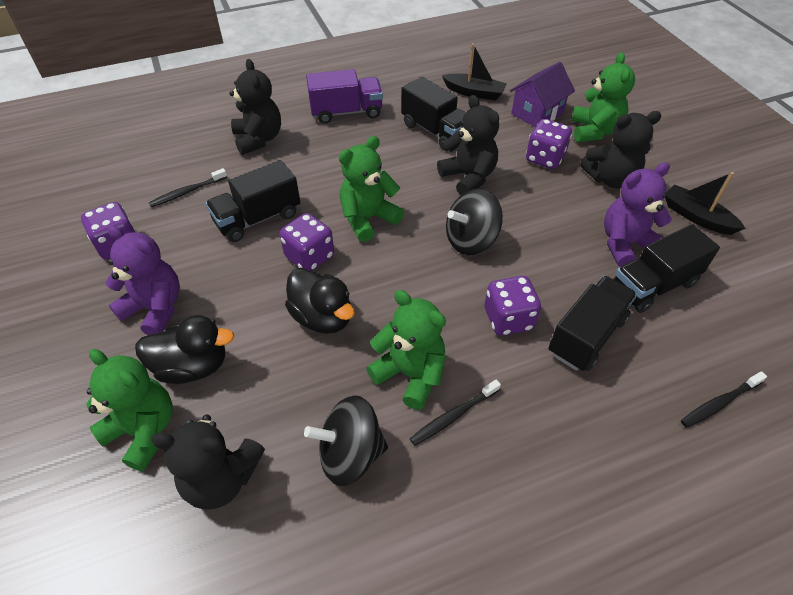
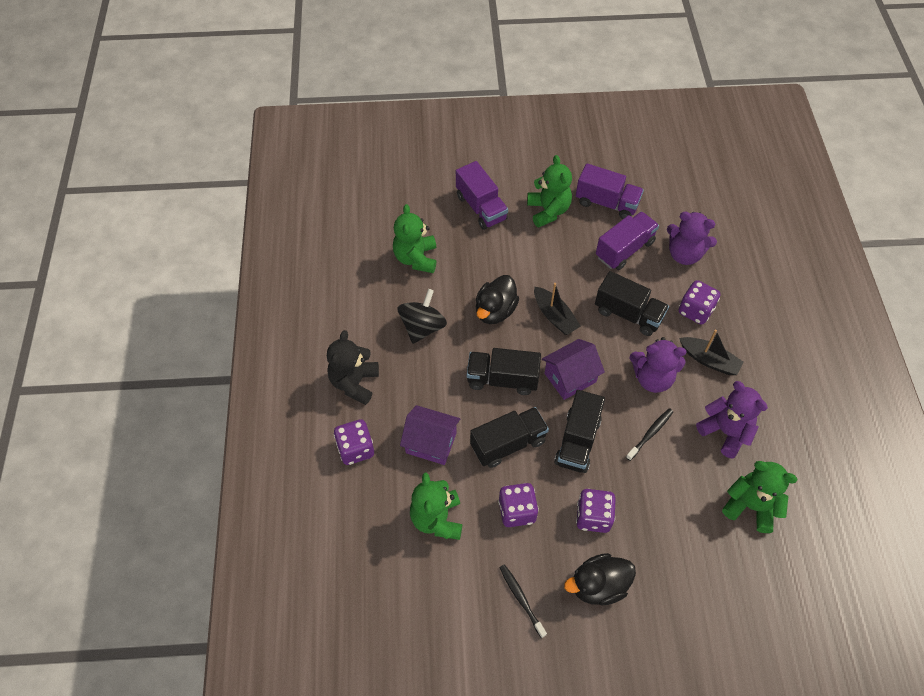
black spinning top: 2 -> 1
black teddy bear: 4 -> 1
black toothbrush: 3 -> 2
purple house: 1 -> 2
purple teddy bear: 2 -> 3
purple truck: 1 -> 3

